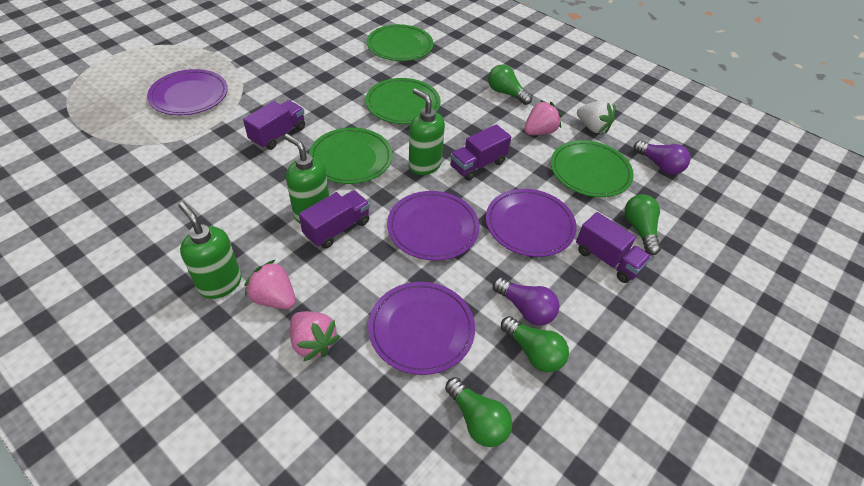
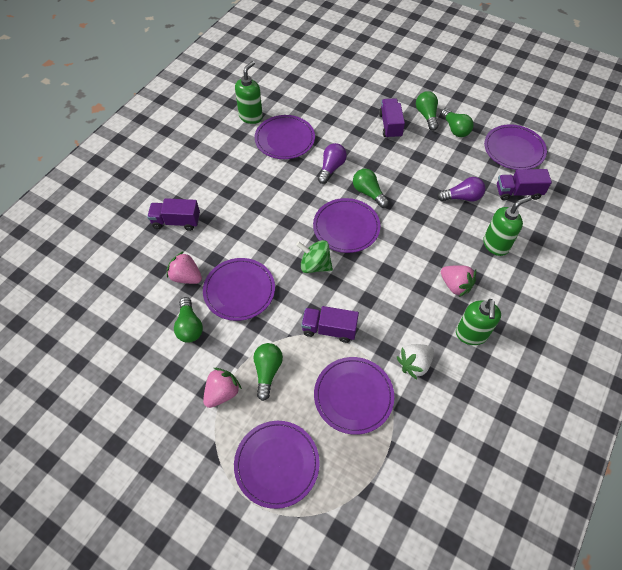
green light bulb: 4 -> 5
green plate: 4 -> 0
green spinning top: 0 -> 1
purple plate: 4 -> 6

